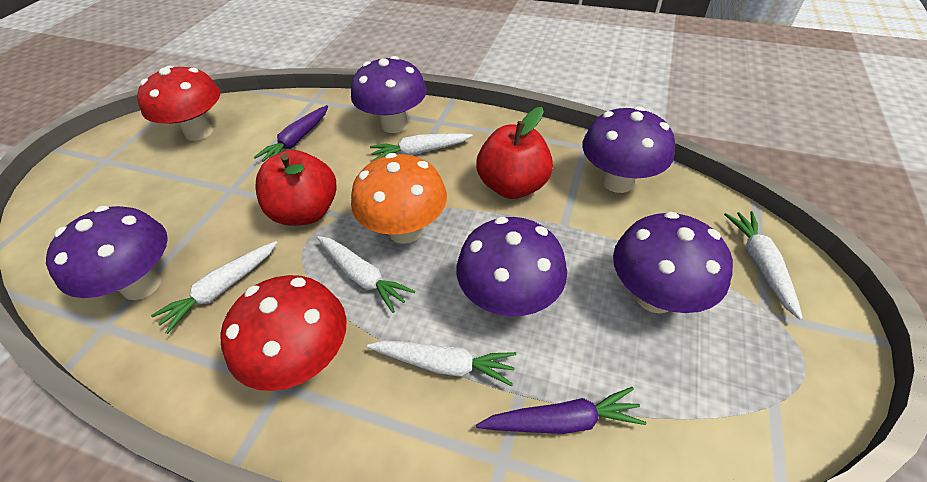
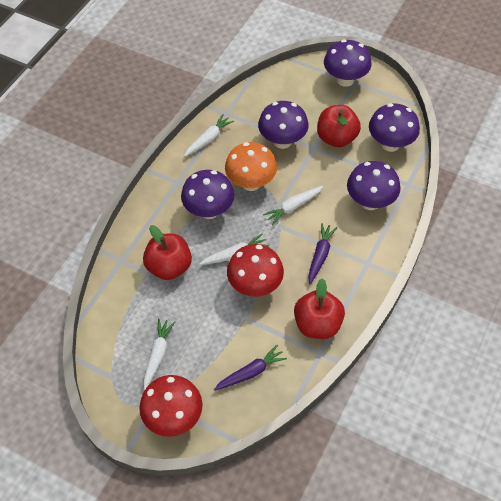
red apple: 2 -> 3
white carrot: 5 -> 4

